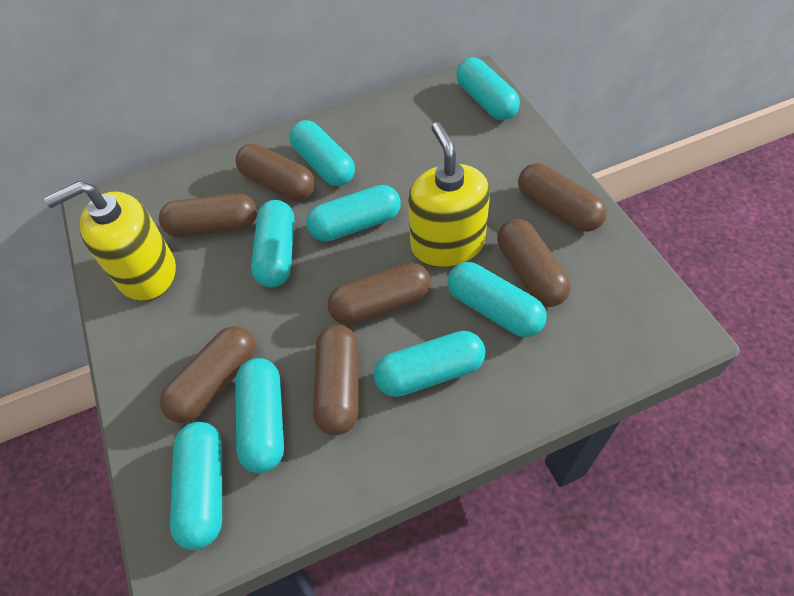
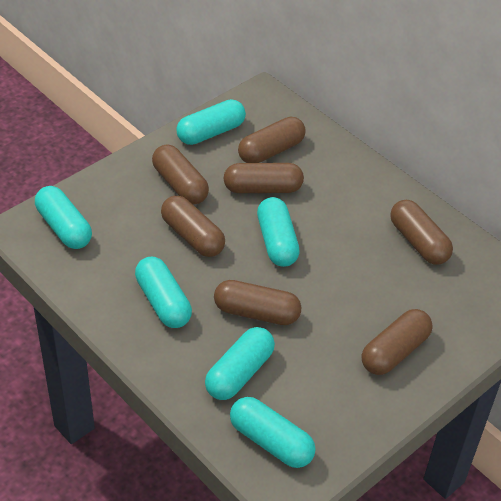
turquoise capsule: 8 -> 6
yellow soap dispenser: 2 -> 0

